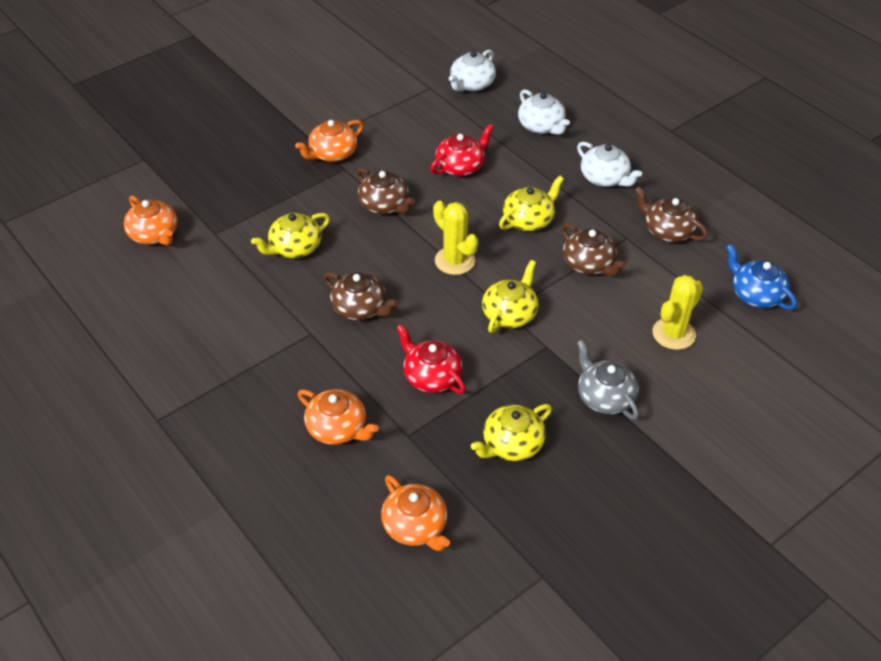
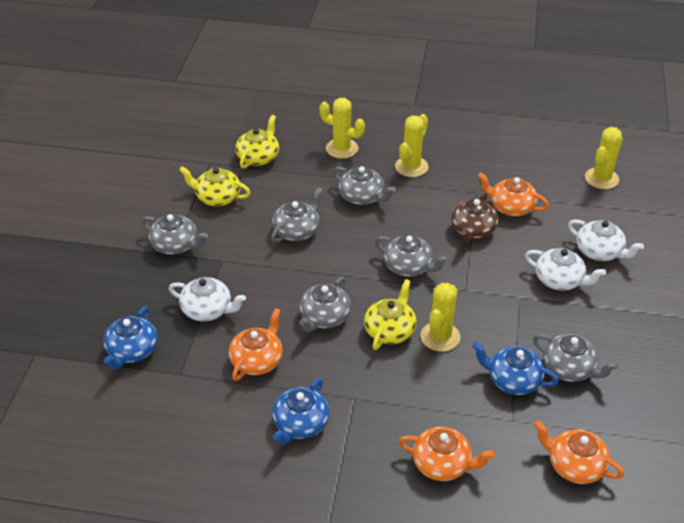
blue teapot: 1 -> 3
brown teapot: 4 -> 1
grey teapot: 1 -> 6
red teapot: 2 -> 0
yellow cactus: 2 -> 4
yellow teapot: 4 -> 3

